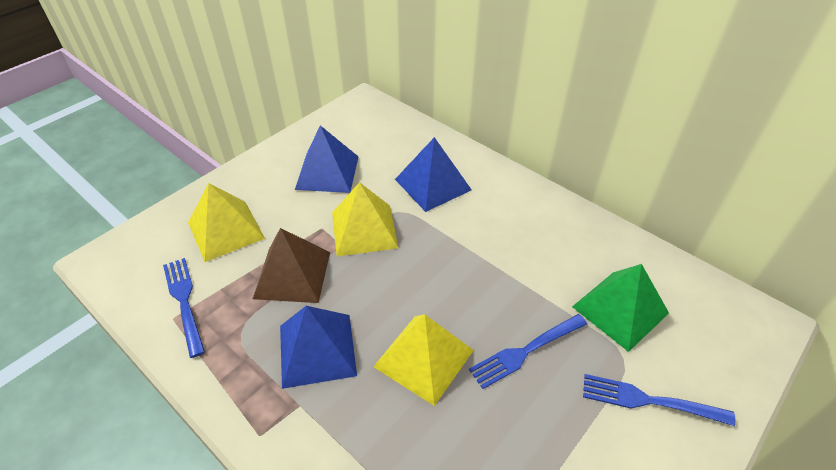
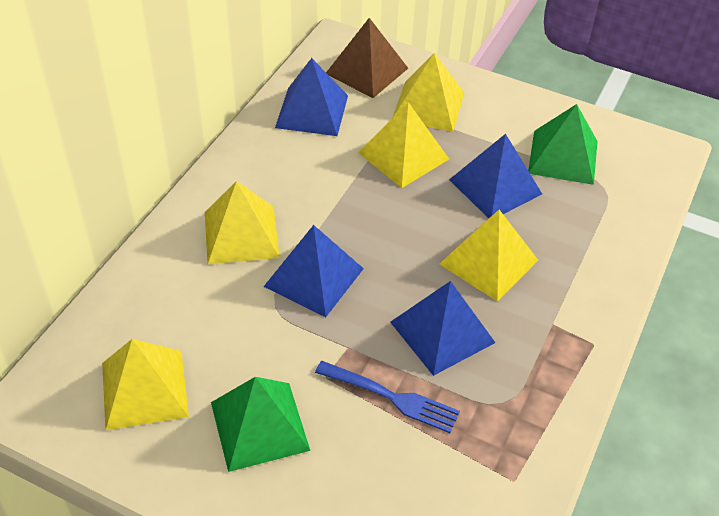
blue fork: 3 -> 1
blue pyramid: 3 -> 4
green pyramid: 1 -> 2
yellow pyramid: 3 -> 5

